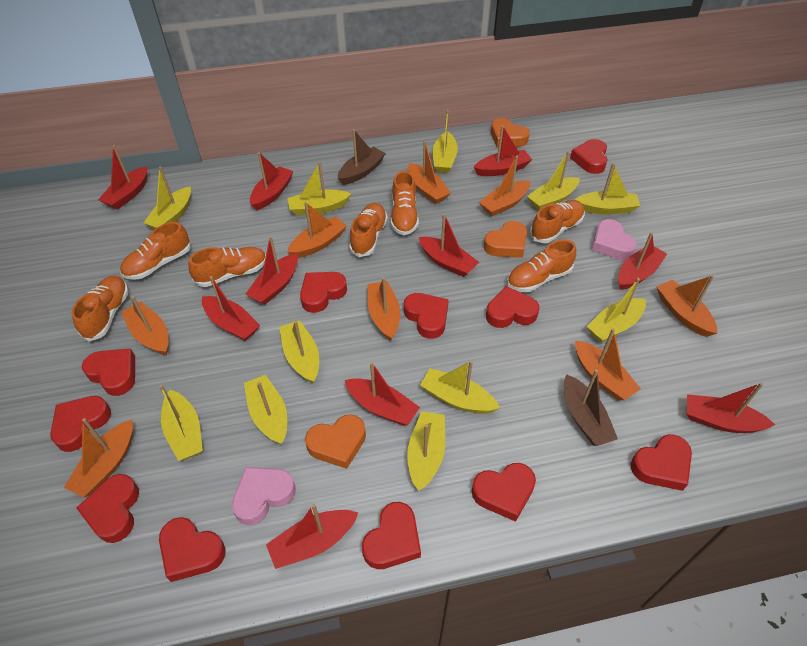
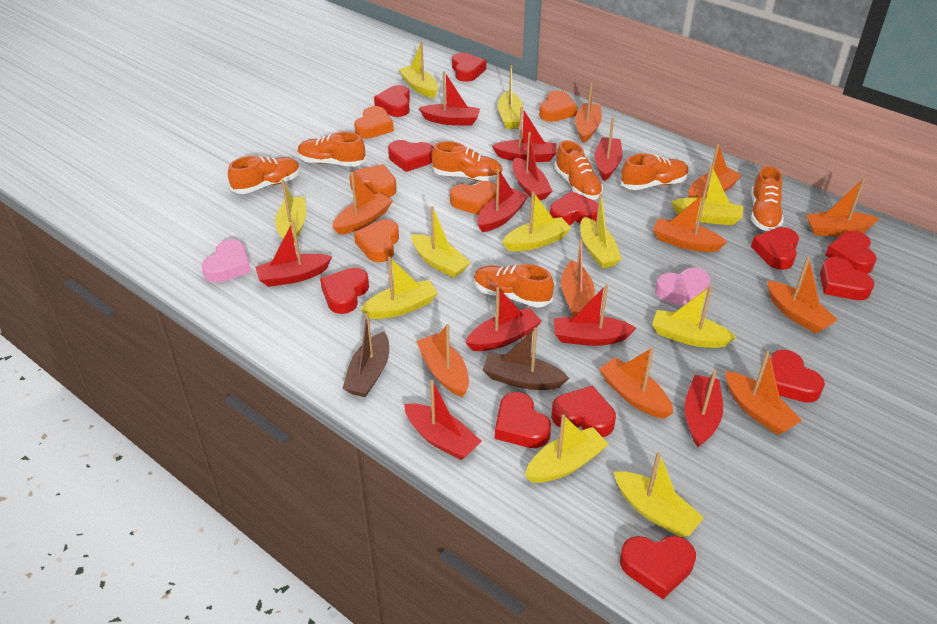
orange boat: 8 -> 10
orange heart: 3 -> 5
red heart: 11 -> 12

